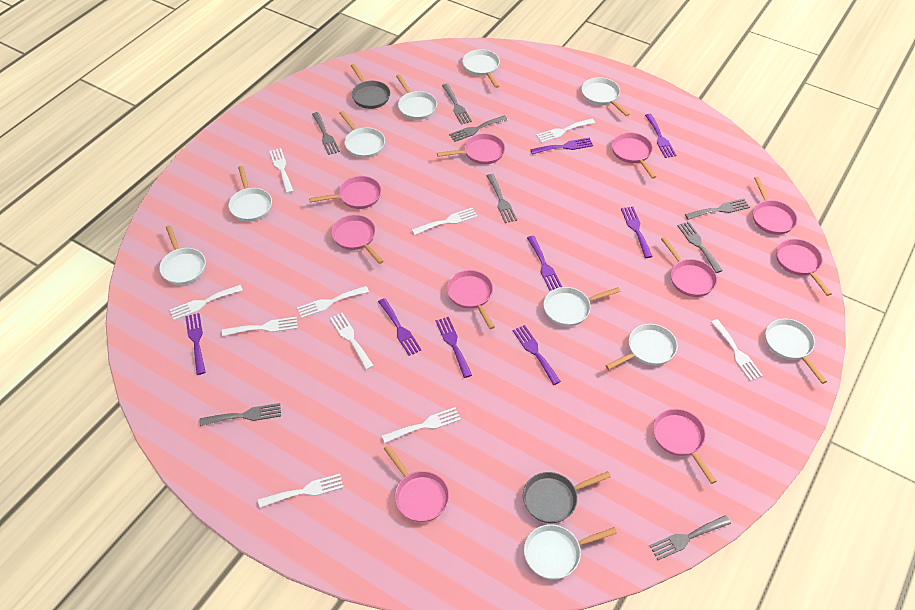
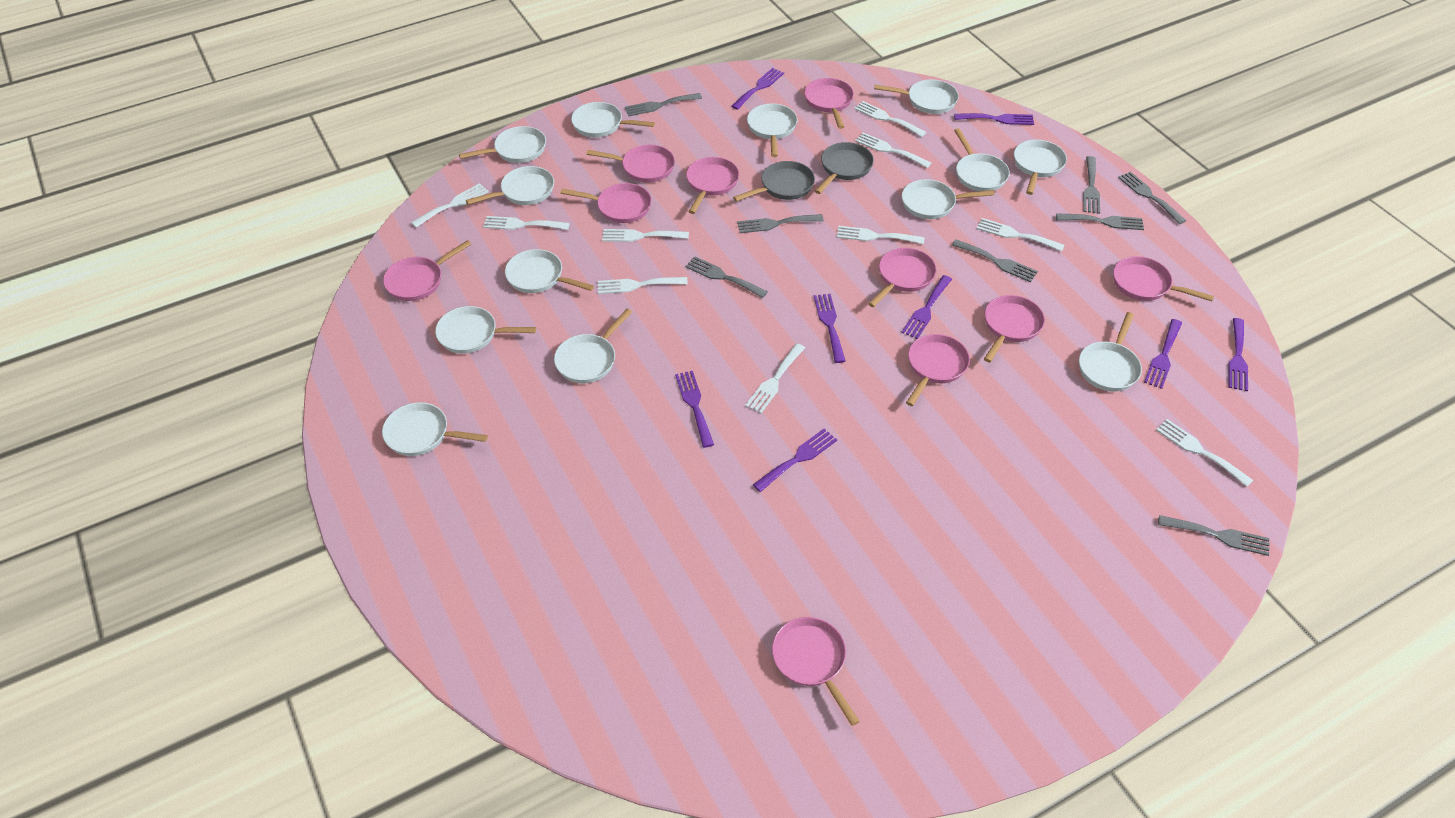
white pan: 10 -> 13

